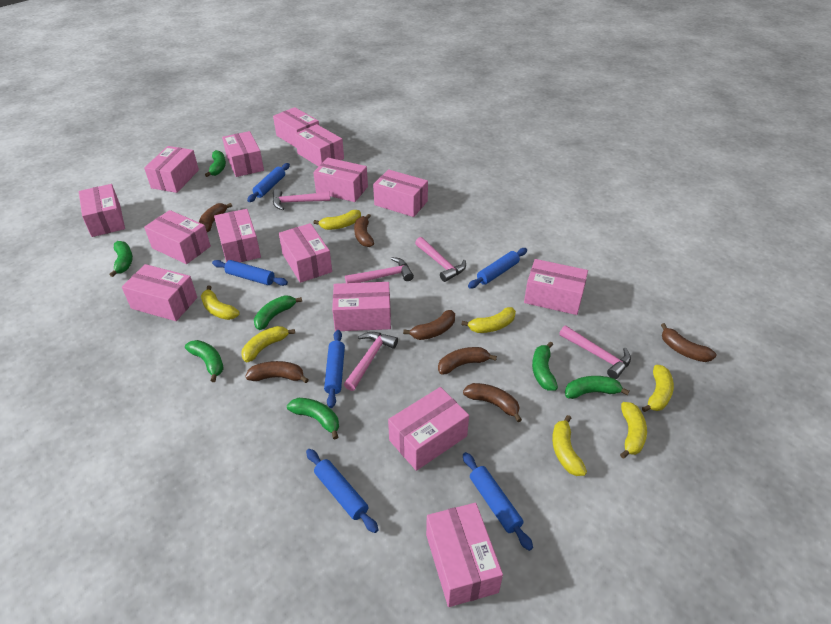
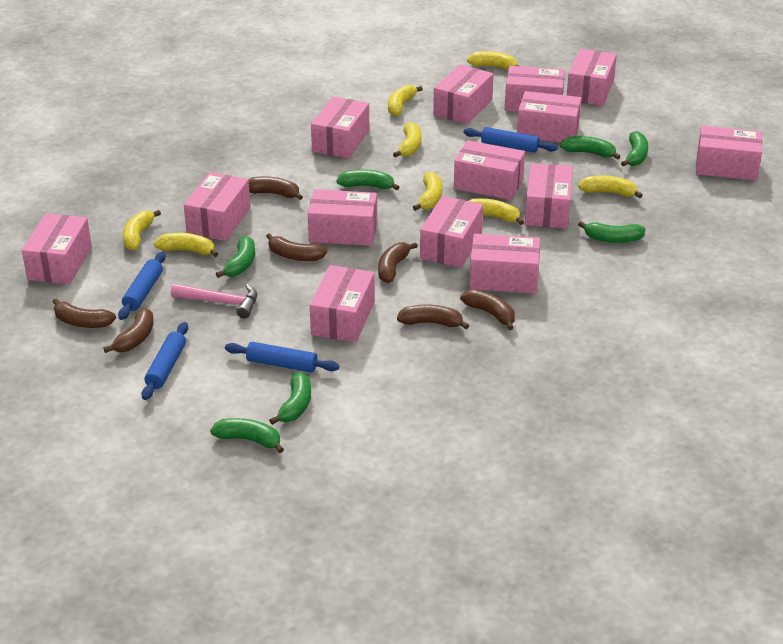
blue rolling pin: 6 -> 4
pink box: 15 -> 14
pink hammer: 5 -> 1
yellow banana: 7 -> 8

